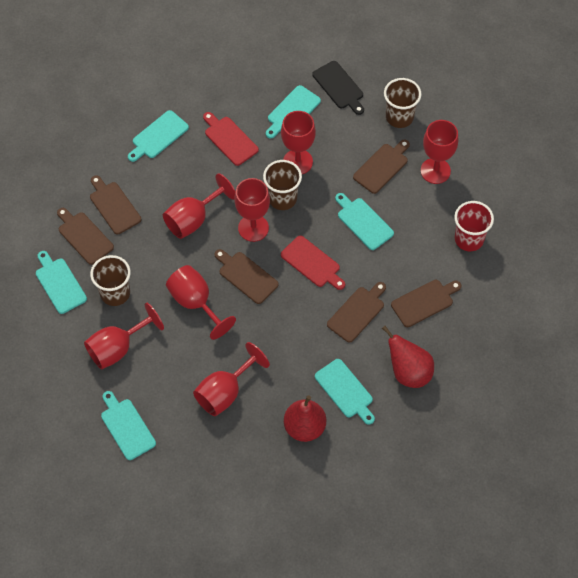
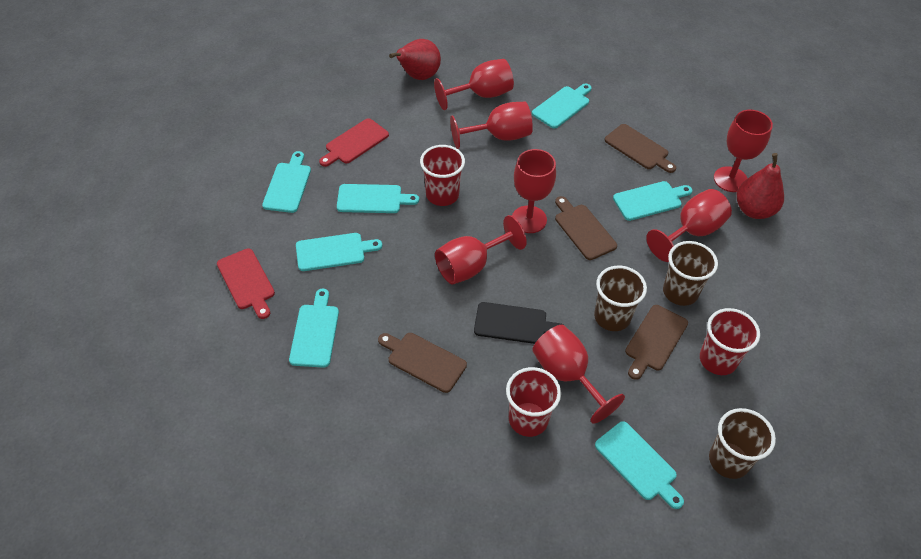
brown cutting board: 6 -> 4
red cup: 1 -> 3
turquoise cutting board: 6 -> 7

